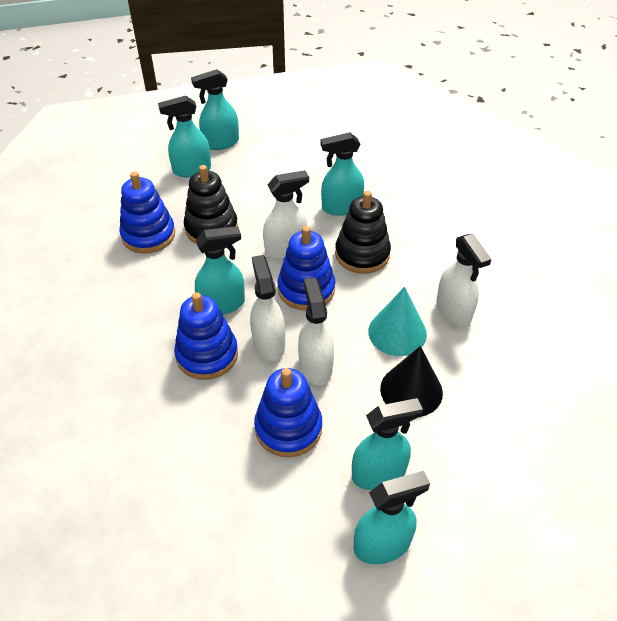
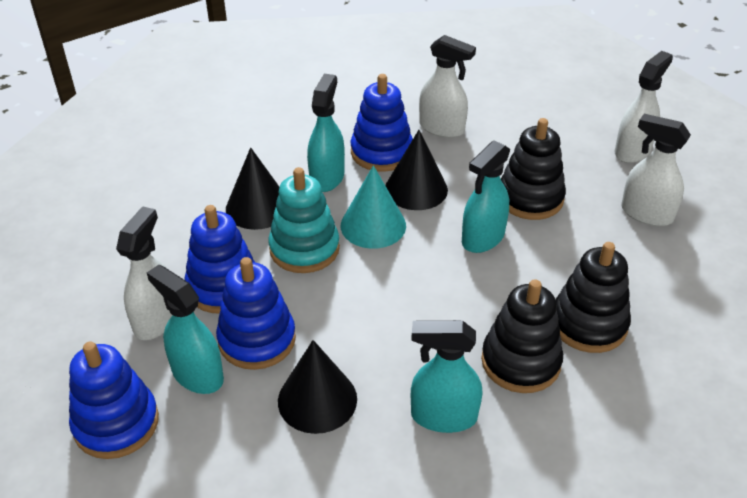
black cone: 1 -> 3
black stacking toy: 2 -> 3
turquoise spray bottle: 6 -> 4
turquoise stacking toy: 0 -> 1

